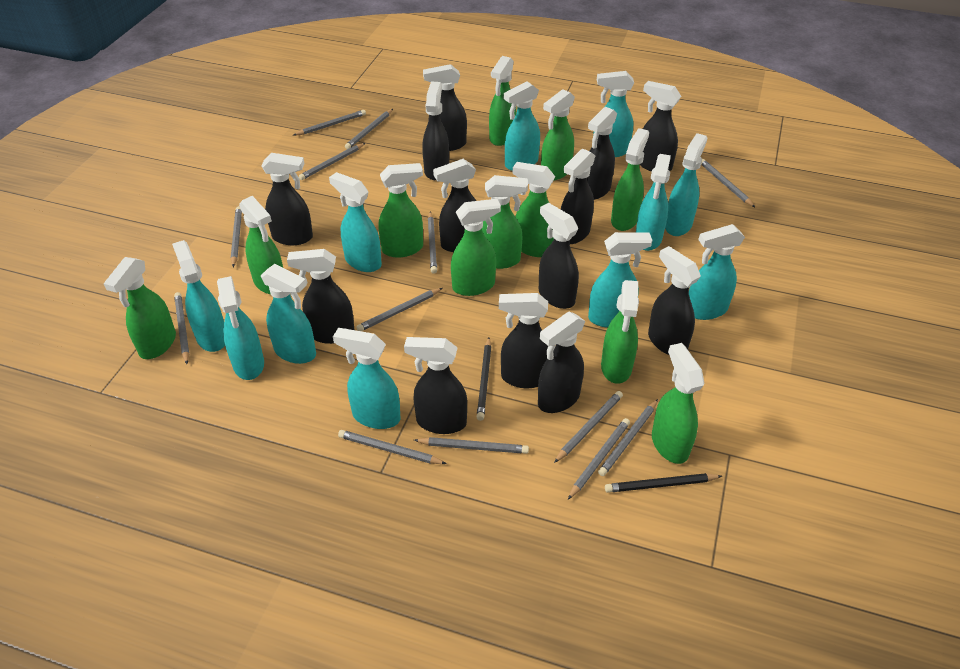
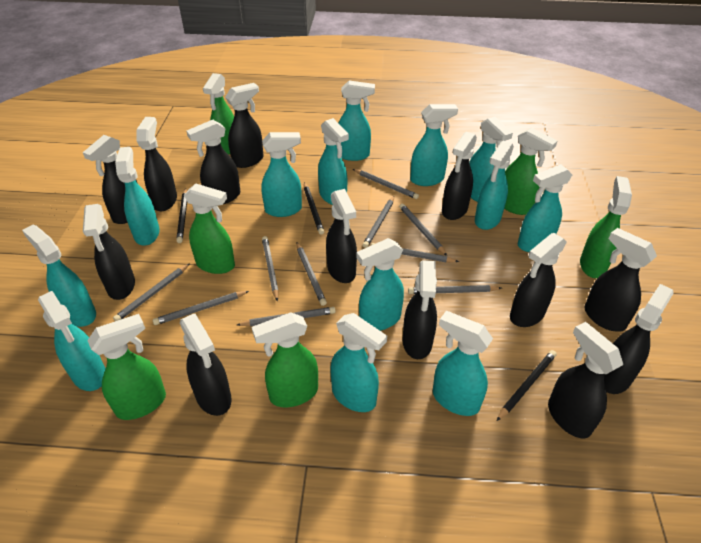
black pencil: 2 -> 3
green spray bottle: 11 -> 6
grey pencil: 13 -> 10
turquoise spray bottle: 11 -> 13

